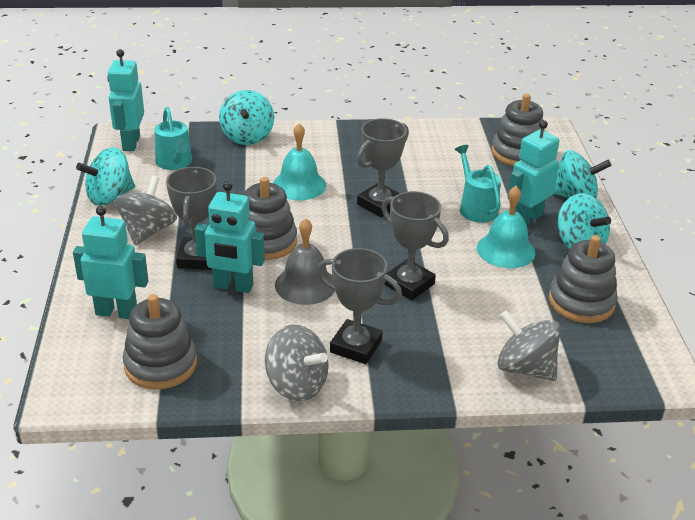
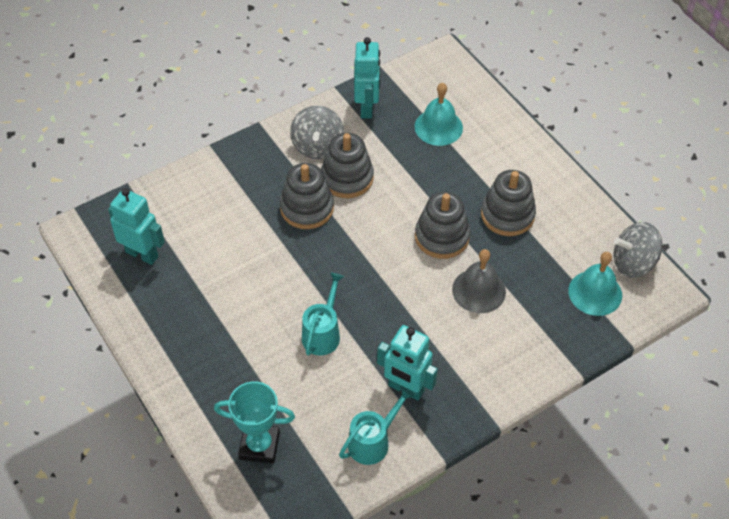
grey spinning top: 3 -> 2
grey trophy: 4 -> 0
turquoise robot: 4 -> 3
turquoise spinning top: 4 -> 0
turquoise trophy: 0 -> 1

